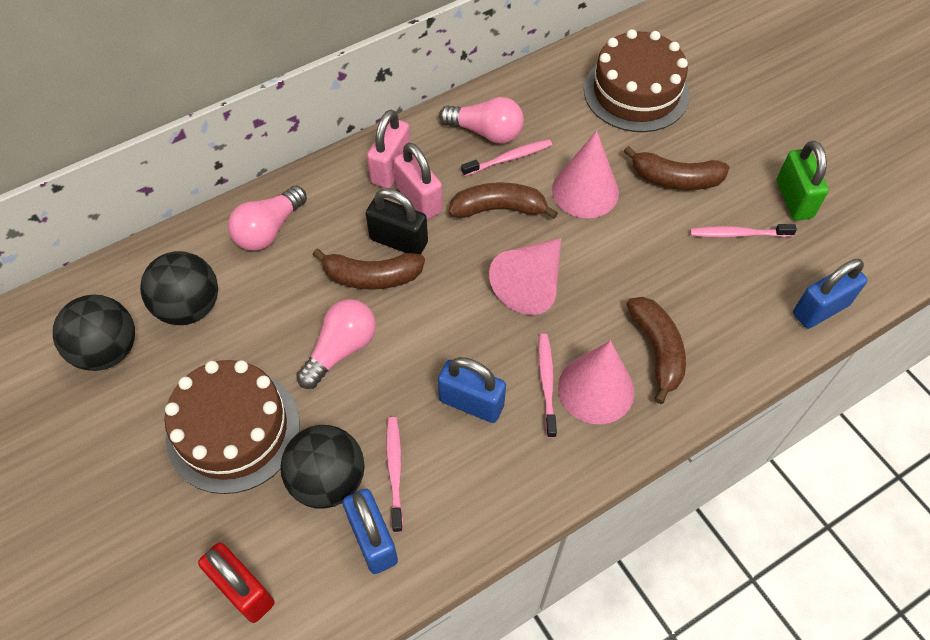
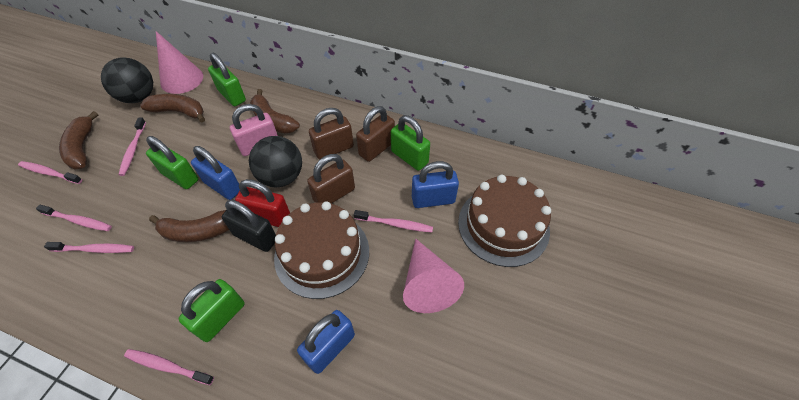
black ball: 3 -> 2
brown padlock: 0 -> 3
green padlock: 1 -> 4
pink cone: 3 -> 2
pink light bulb: 3 -> 0
pink padlock: 2 -> 1
pink toothbrush: 4 -> 6

